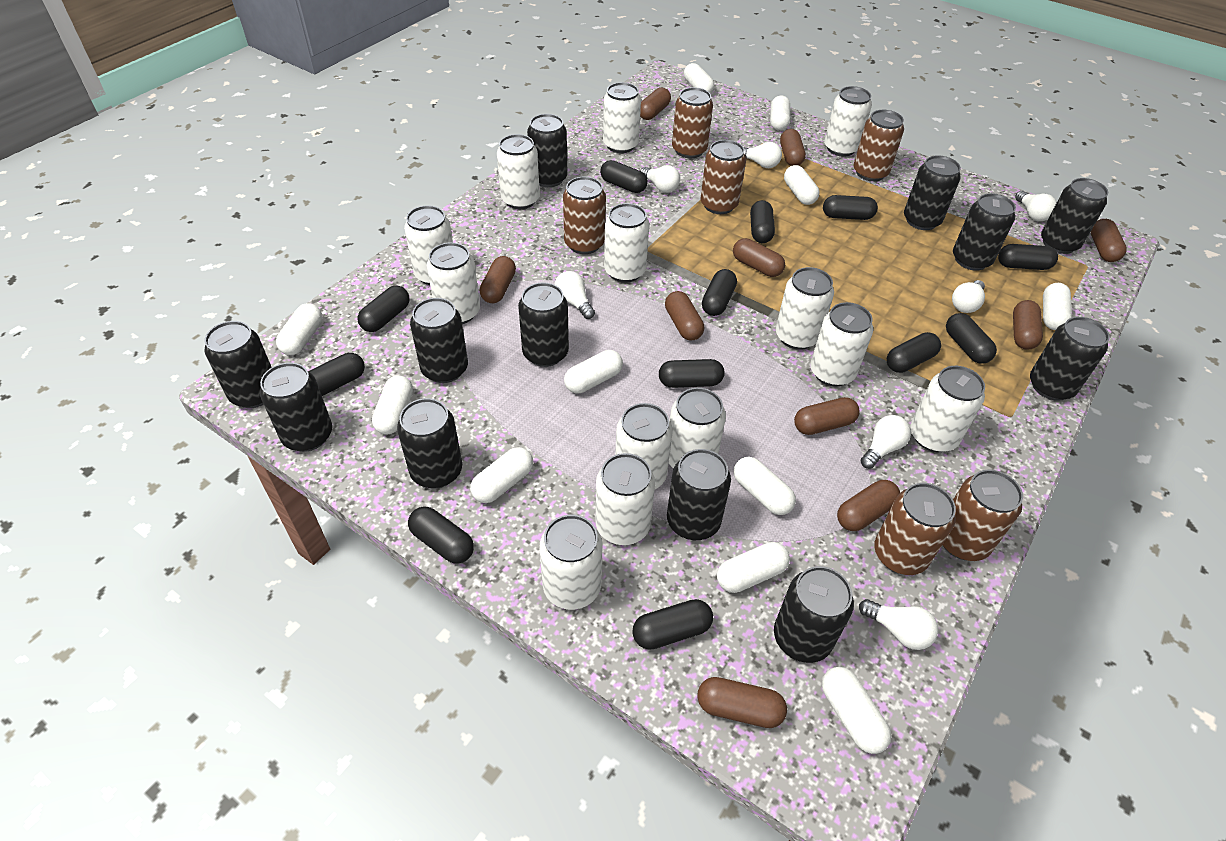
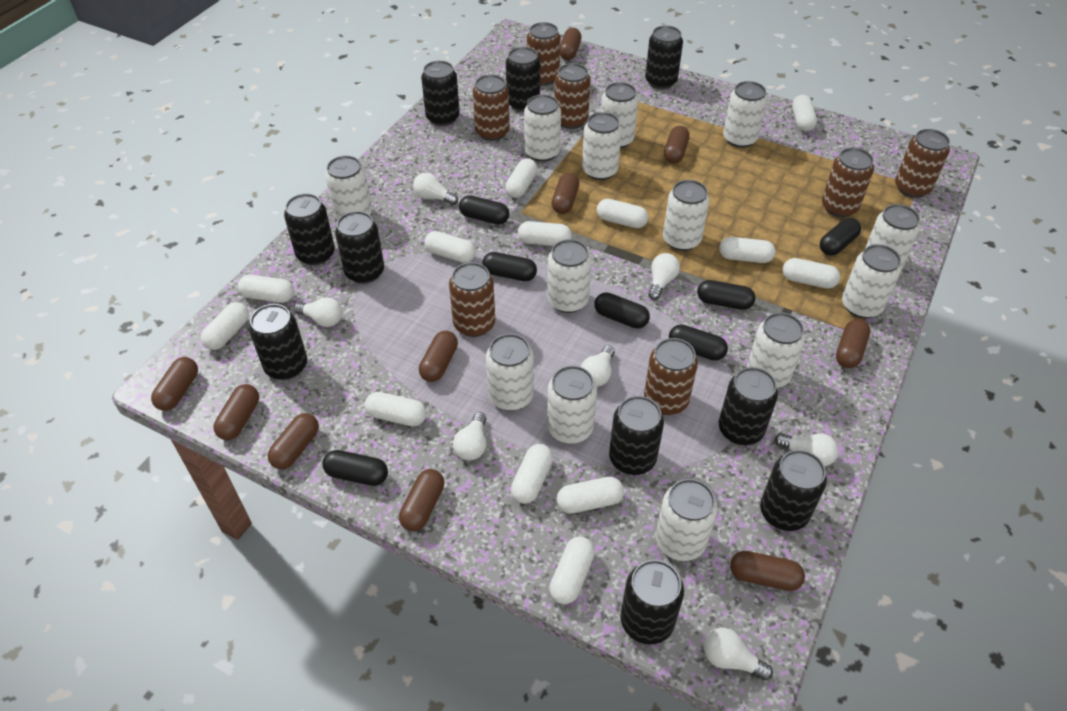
black can: 12 -> 10
black capsule: 12 -> 7
brown can: 6 -> 7
white capsule: 11 -> 13

